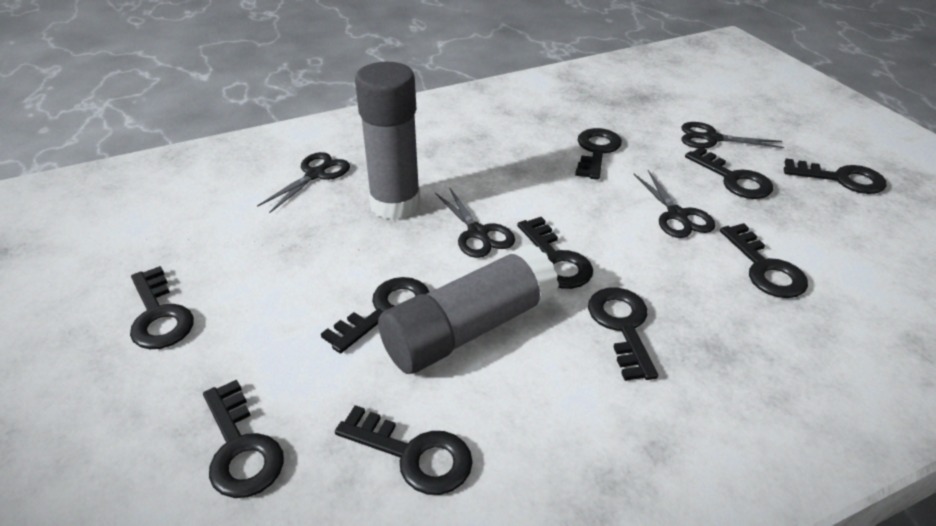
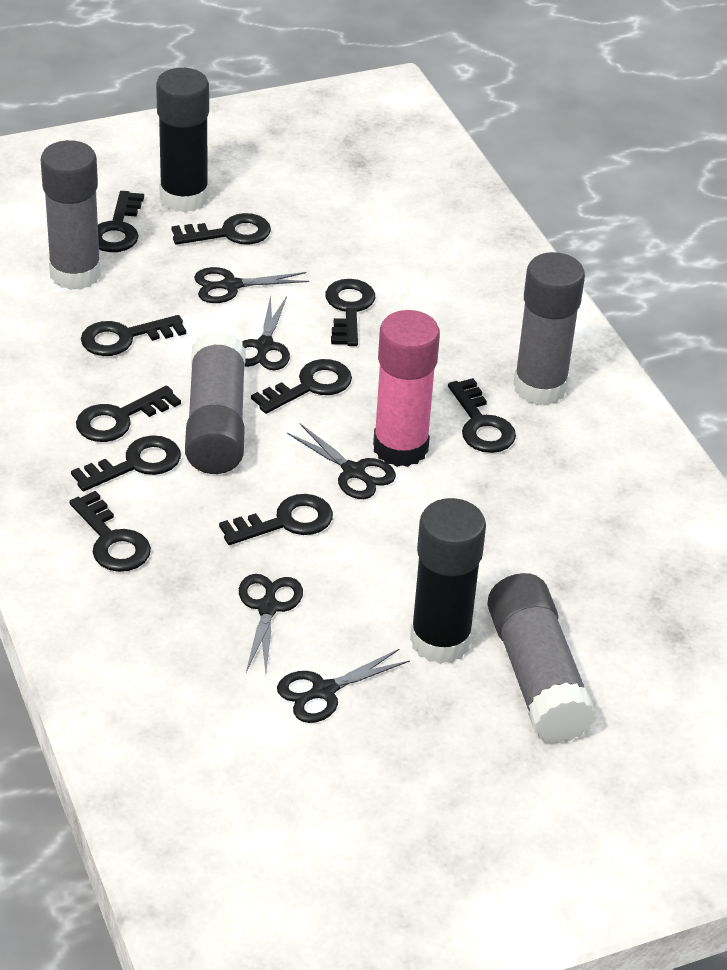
black glue stick: 0 -> 2
black scissors: 4 -> 5
grey glue stick: 2 -> 4
pink glue stick: 0 -> 1

